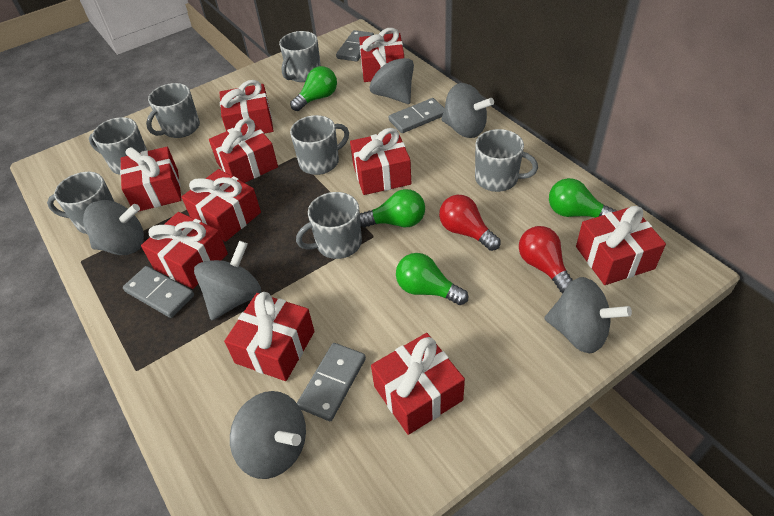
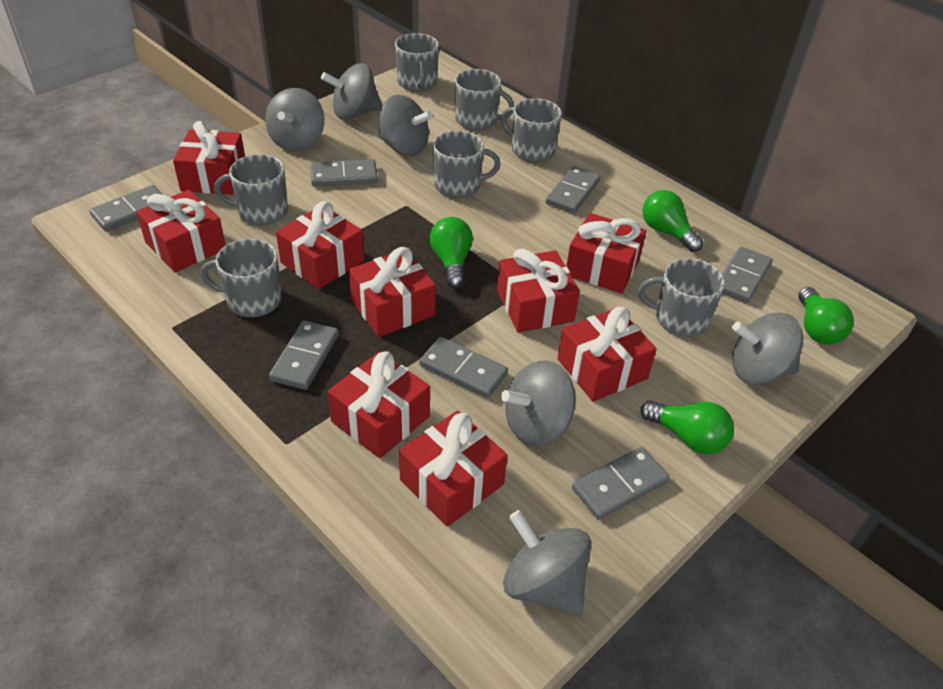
grey domino: 4 -> 7
red gift: 10 -> 9
red light bulb: 2 -> 0

